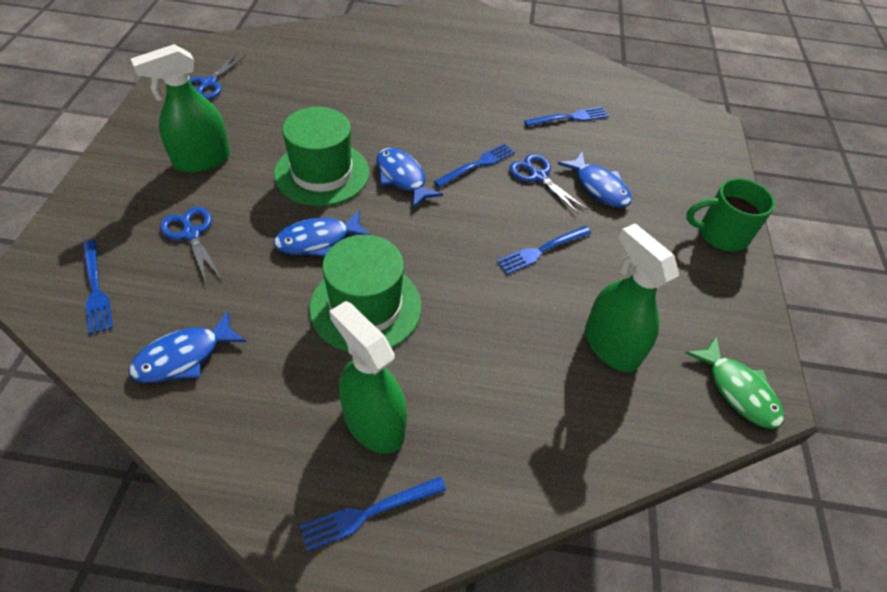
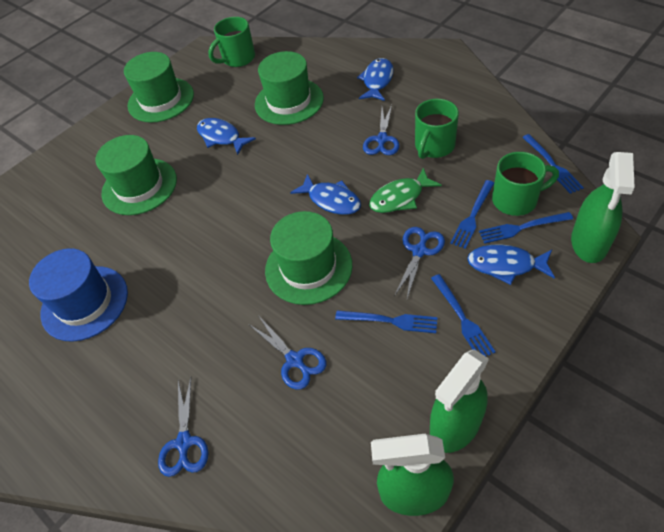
blue hat: 0 -> 1
blue scissors: 3 -> 4
green hat: 2 -> 4
green mug: 1 -> 3

